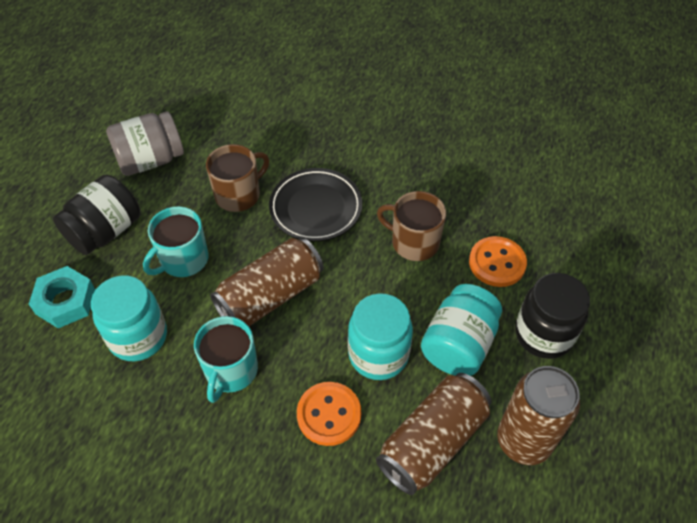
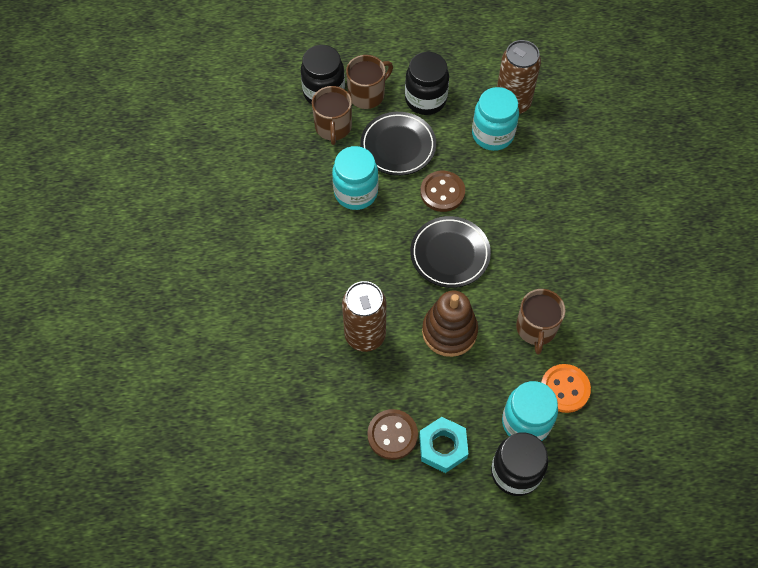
black jar: 2 -> 3
black plate: 1 -> 2
brown button: 0 -> 2
brown can: 3 -> 2
brown mug: 2 -> 3
brown stacking toy: 0 -> 1
grey jar: 1 -> 0
orange button: 2 -> 1
turquoise mug: 2 -> 0

